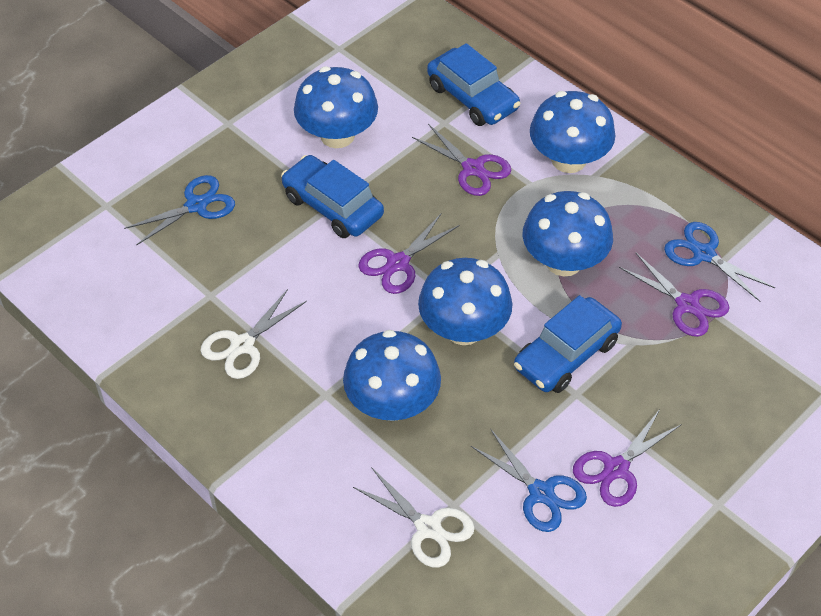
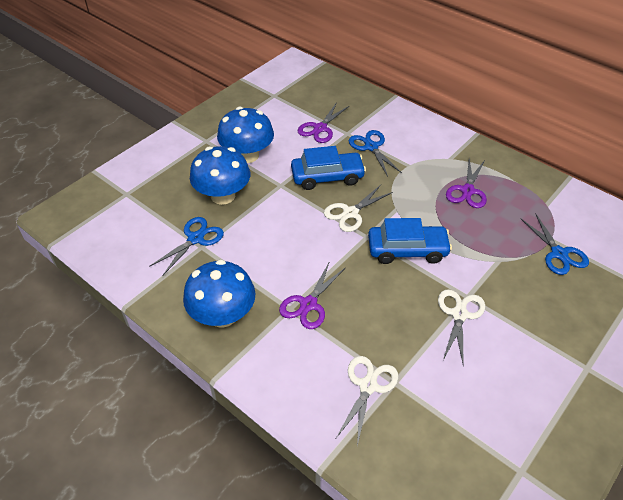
blue car: 3 -> 2
blue mushroom: 5 -> 3
purple scissors: 4 -> 3
white scissors: 2 -> 3

